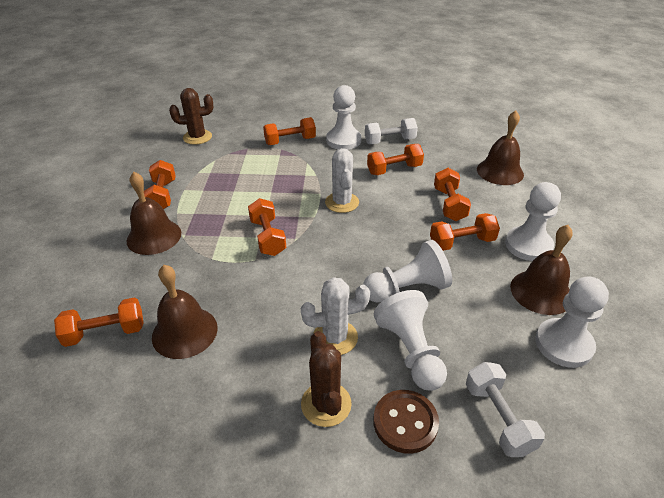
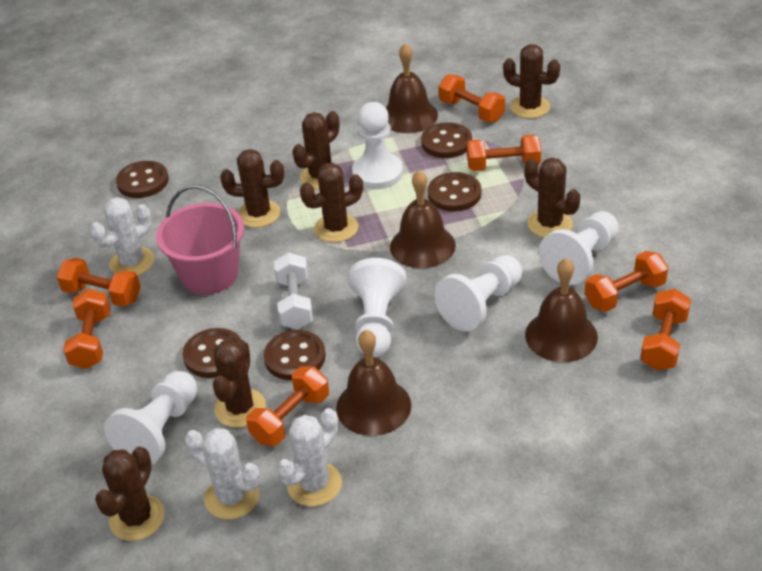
brown button: 1 -> 5
brown cactus: 2 -> 7
pink bucket: 0 -> 1
white cactus: 2 -> 3
white dumbbell: 2 -> 1

